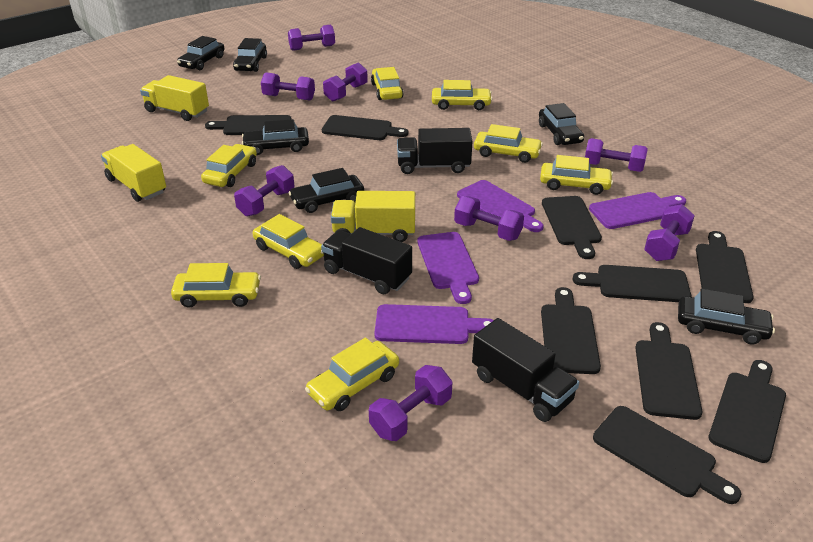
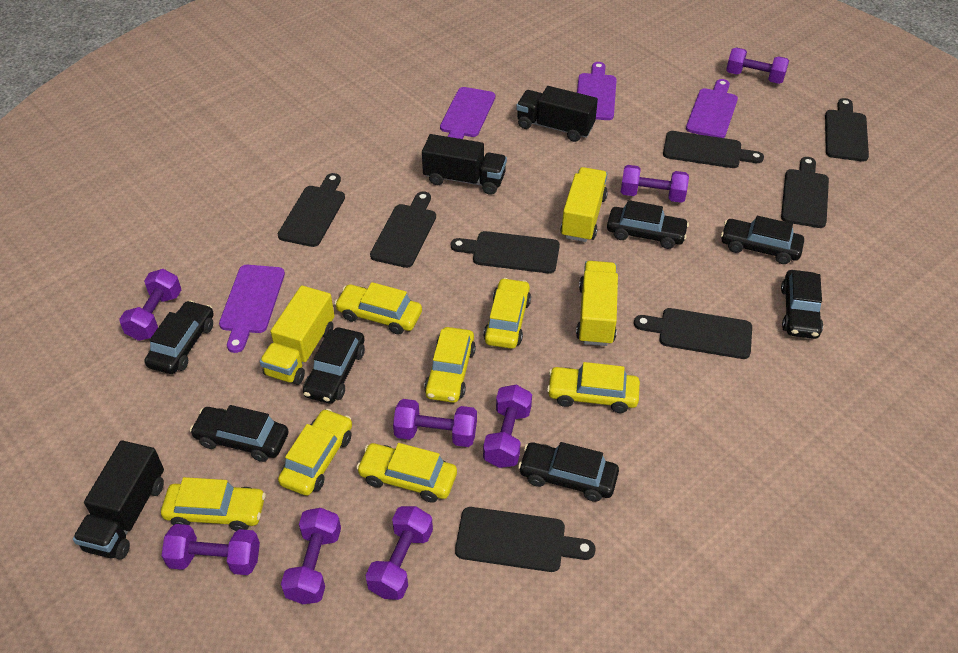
black car: 6 -> 7
black cutting board: 9 -> 8
yellow car: 8 -> 7

